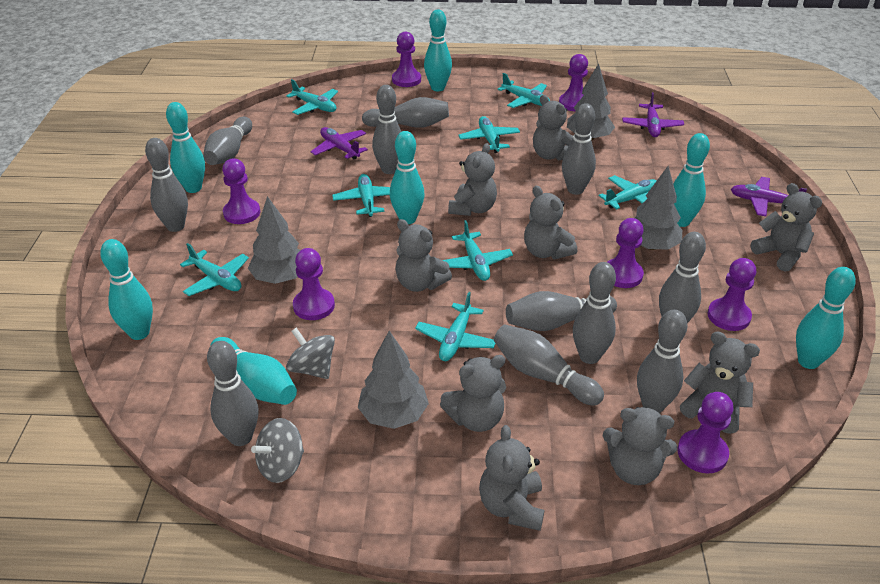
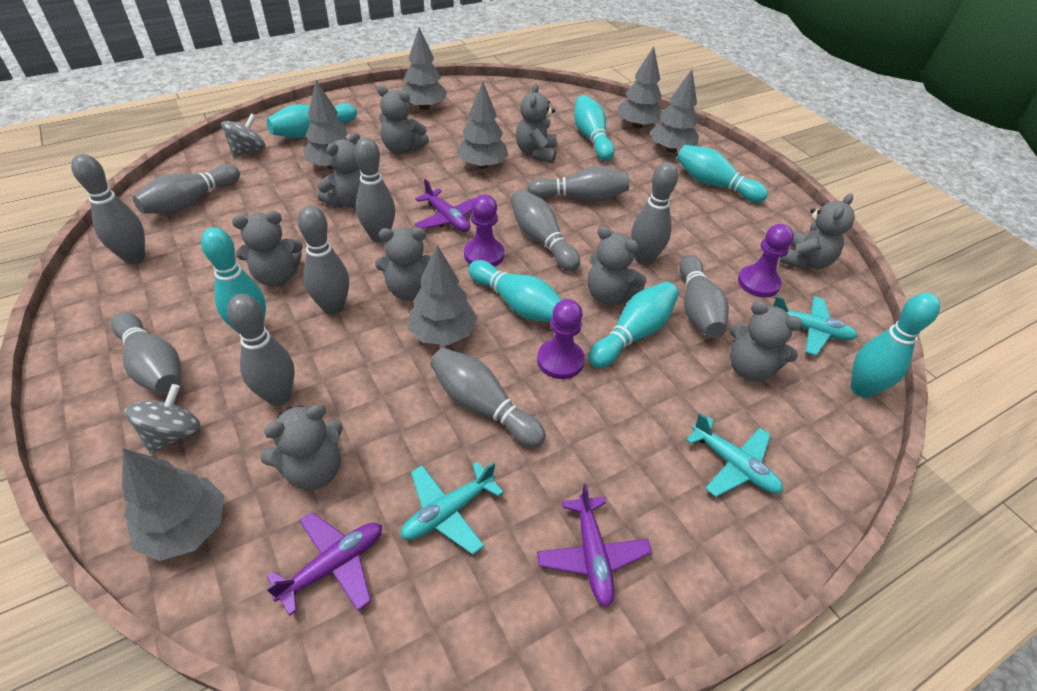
grey tree: 4 -> 7
purple pawn: 7 -> 3
turquoise plane: 8 -> 3

